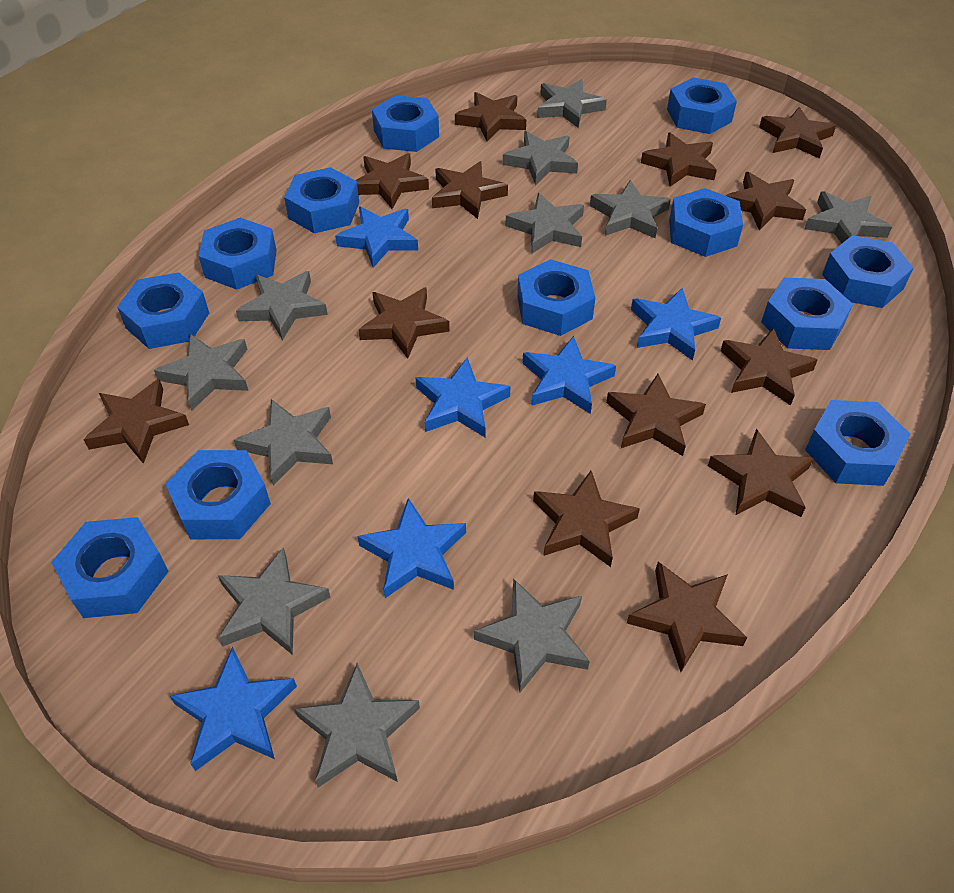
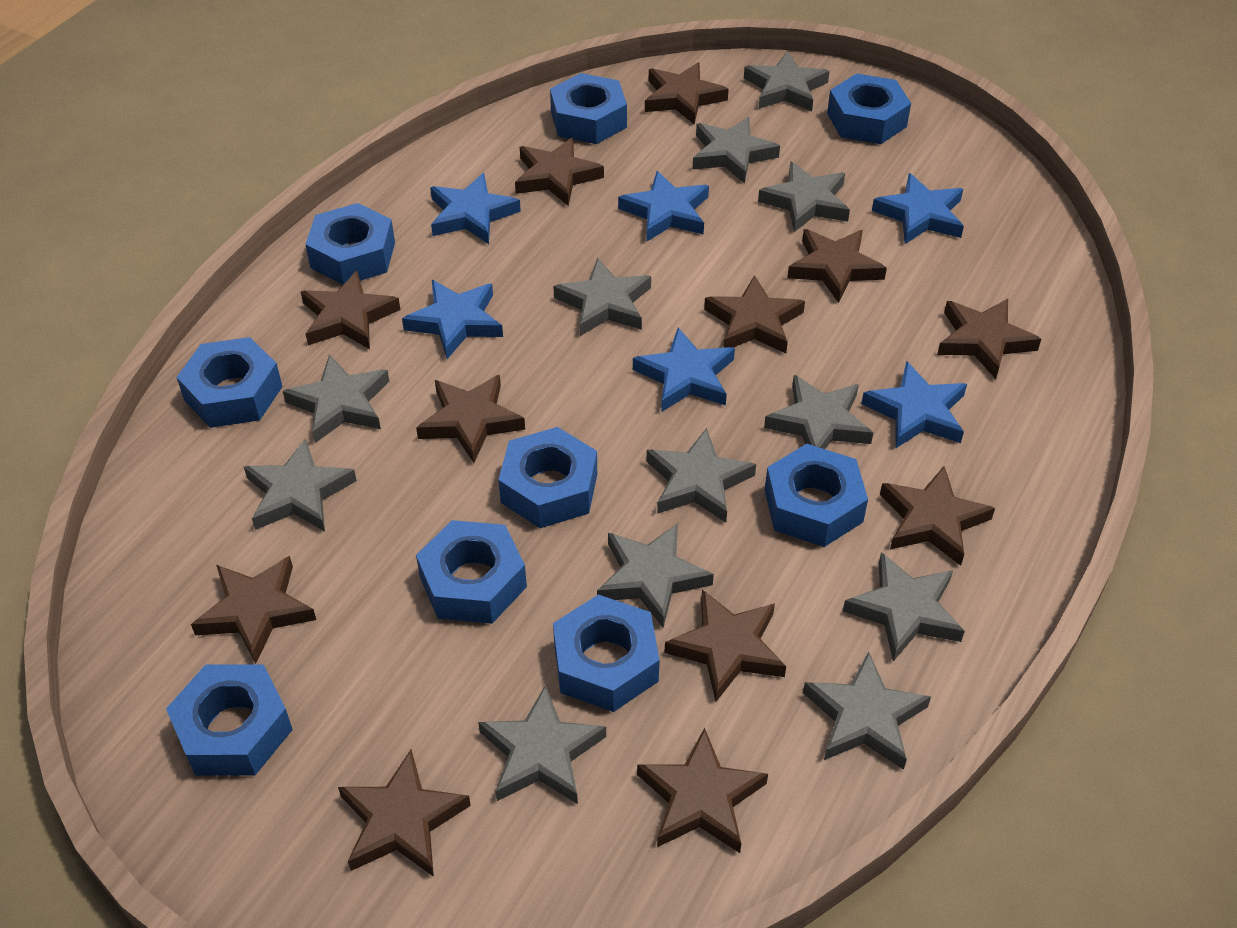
blue nut: 12 -> 9
brown star: 13 -> 12
grey star: 11 -> 12

